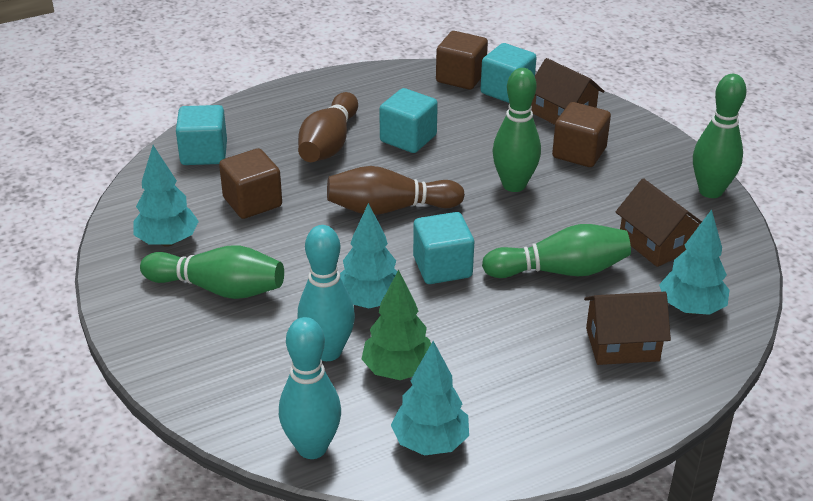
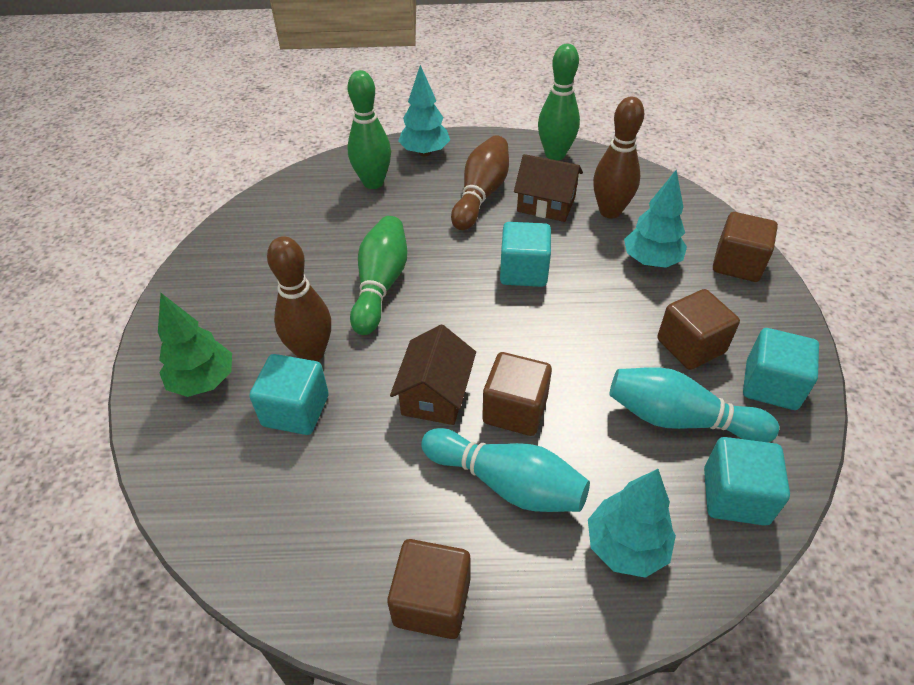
brown bowling pin: 2 -> 3
brown cube: 3 -> 4
brown house: 3 -> 2
green bowling pin: 4 -> 3
turquoise tree: 4 -> 3

